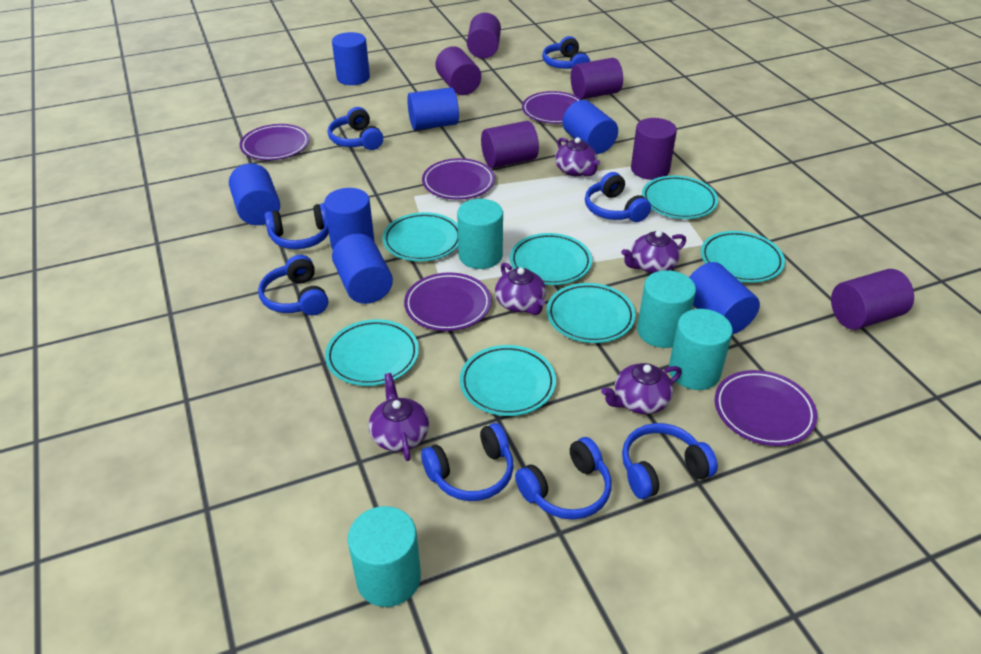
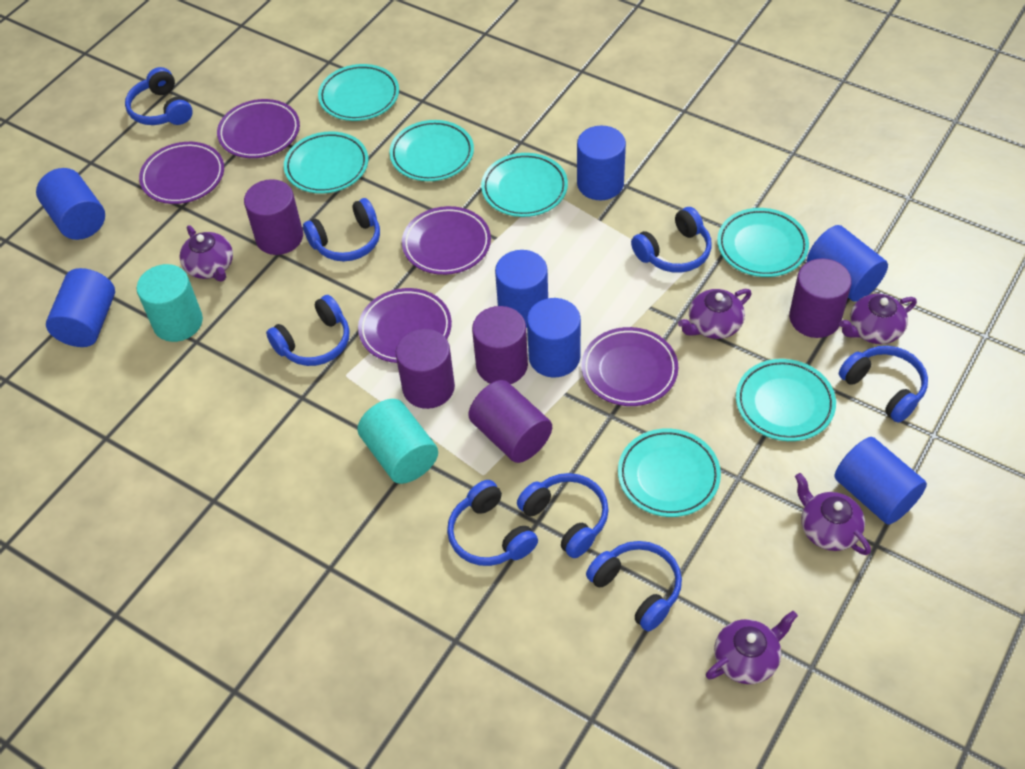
purple cylinder: 6 -> 5
turquoise cylinder: 4 -> 2

